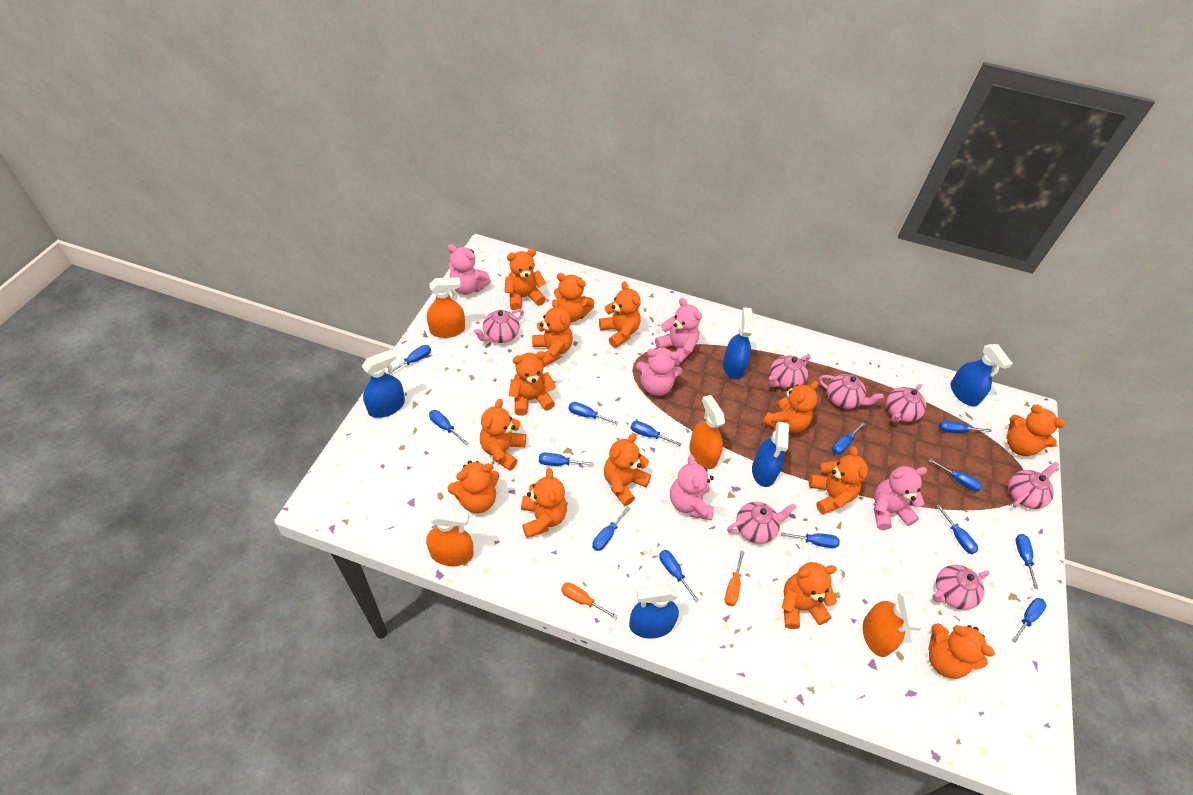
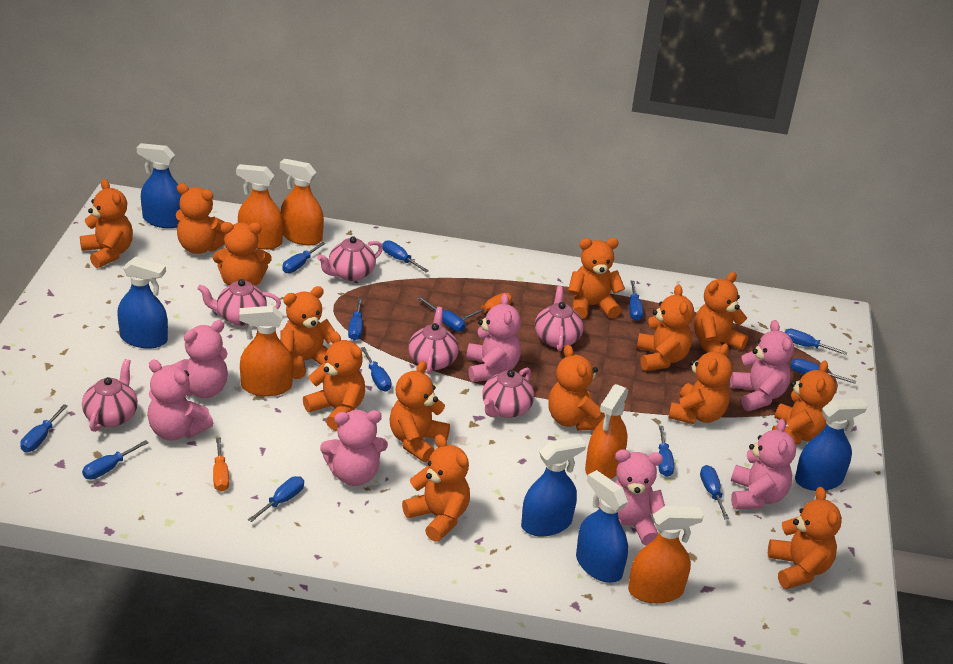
blue screwdriver: 14 -> 13
orange spray bottle: 4 -> 5
pink teapot: 7 -> 6
pink teddy bear: 5 -> 7

